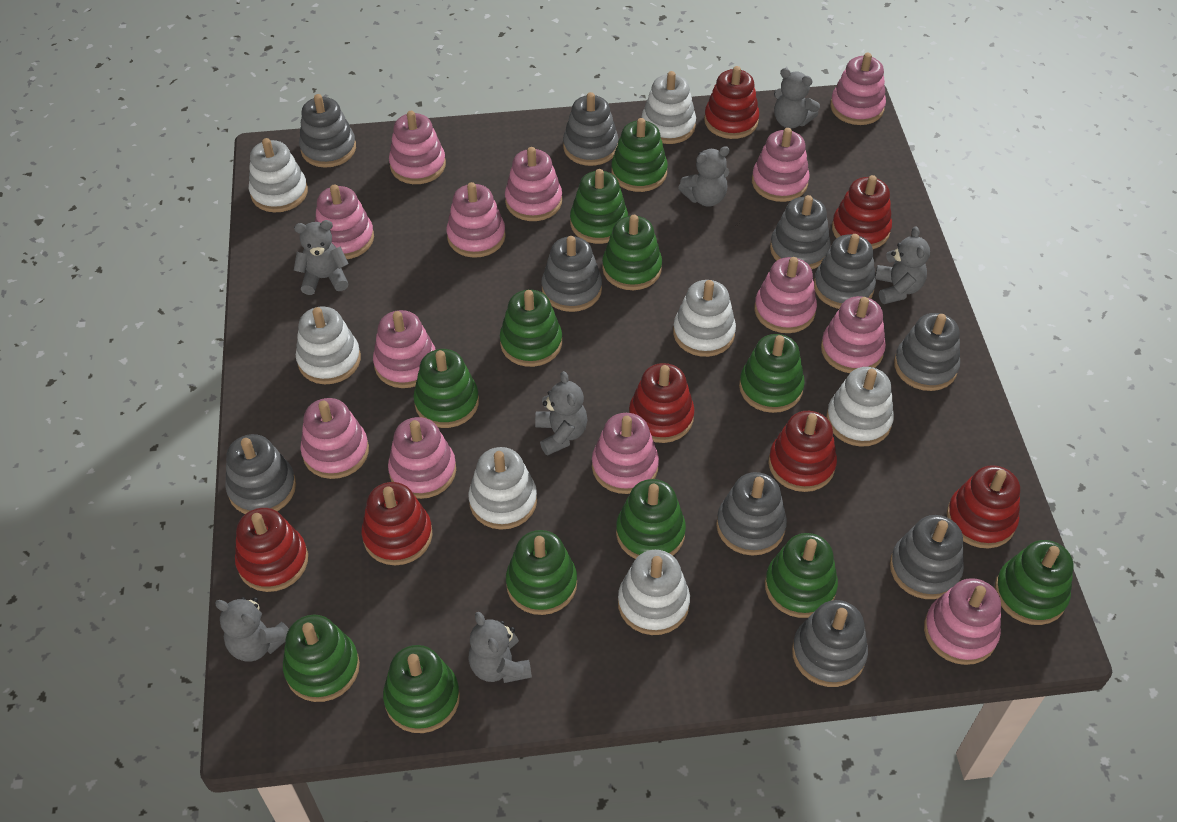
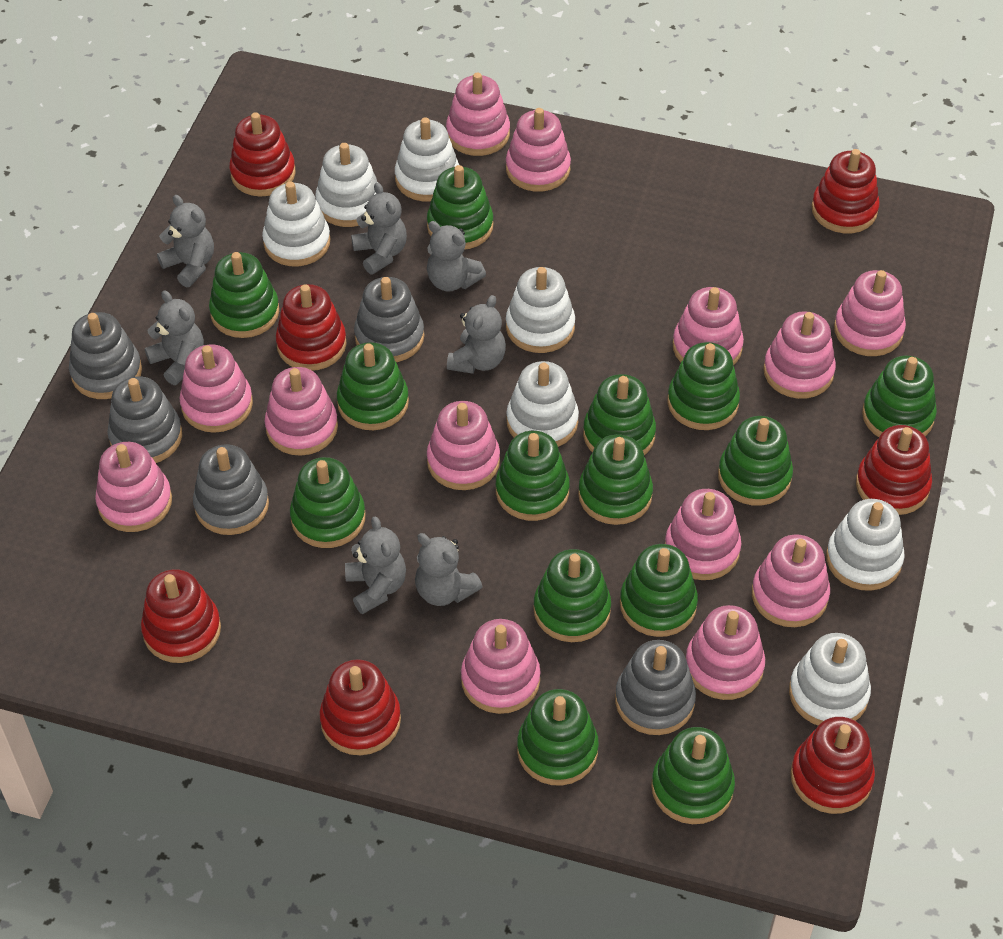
green stacking toy: 12 -> 14
grey stacking toy: 10 -> 5

